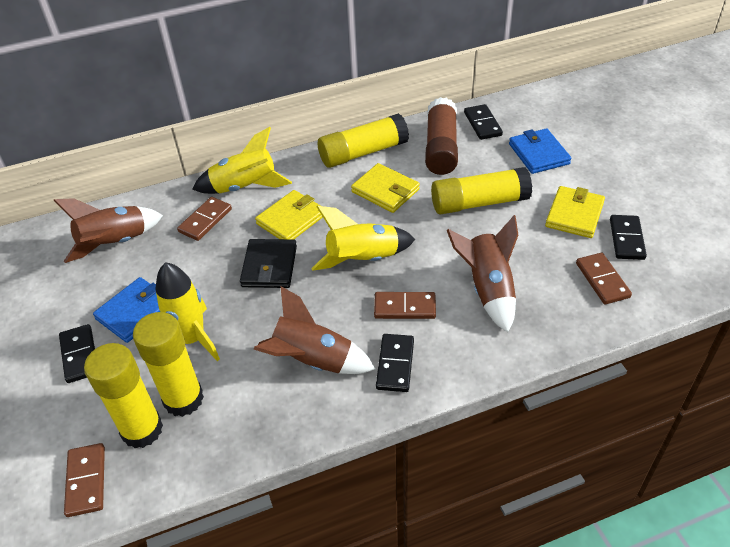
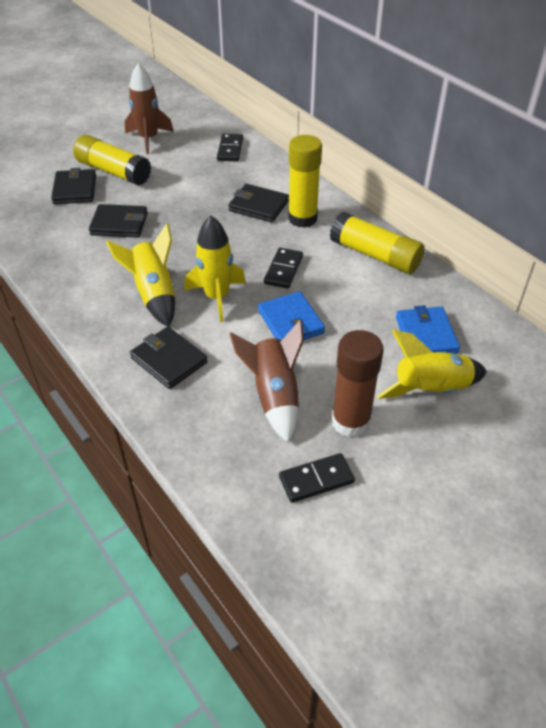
black domino: 4 -> 3
black wallet: 1 -> 4
brown domino: 4 -> 0
brown rocket: 3 -> 2
yellow glue stick: 4 -> 3
yellow wallet: 3 -> 0

